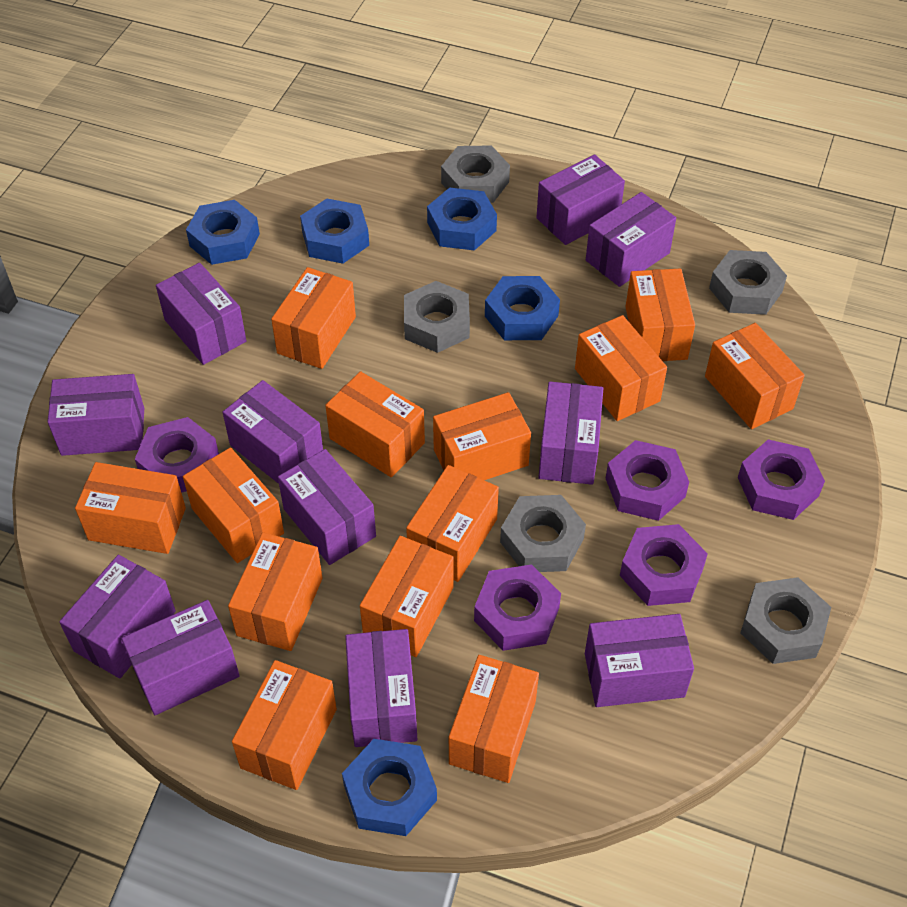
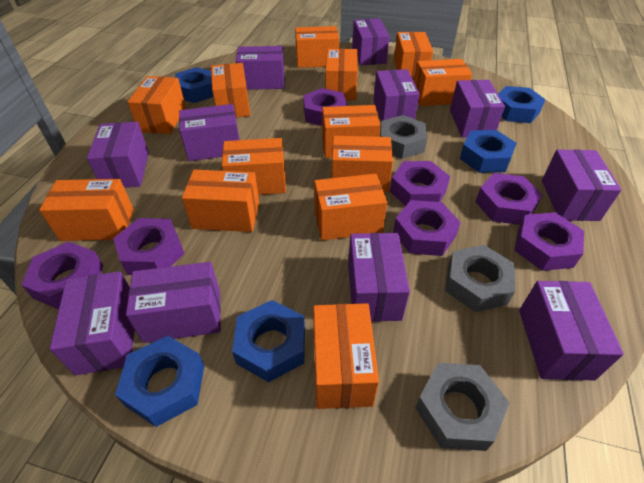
grey nut: 5 -> 3
purple nut: 5 -> 7

